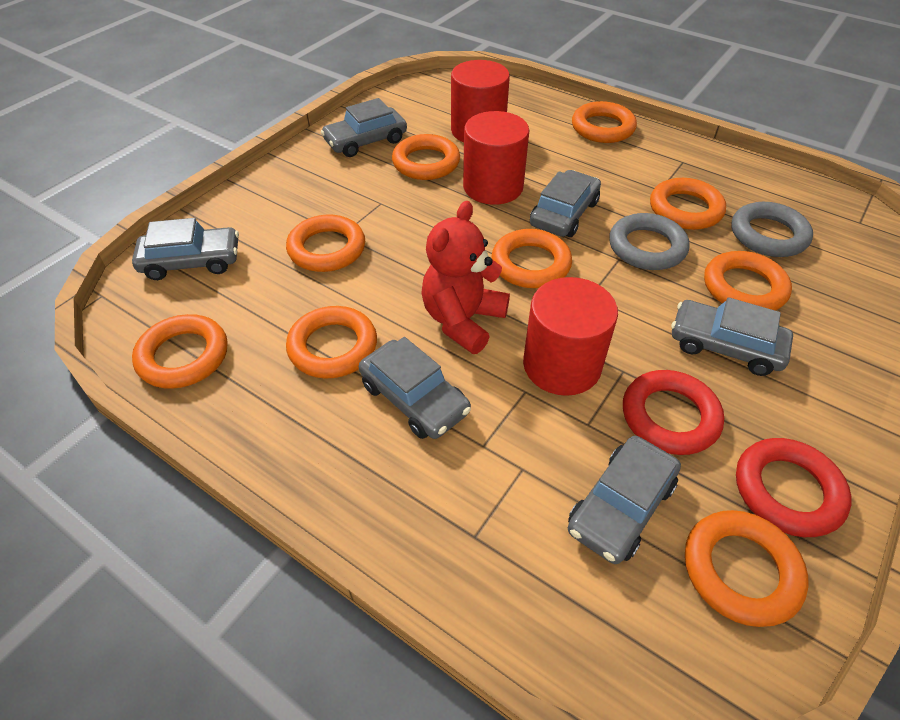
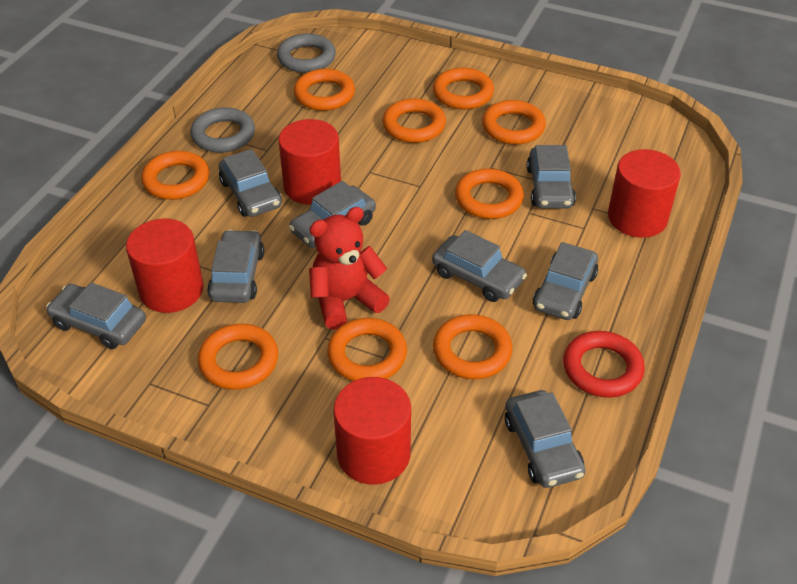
grey car: 6 -> 8
red cylinder: 3 -> 4
red ring: 2 -> 1

